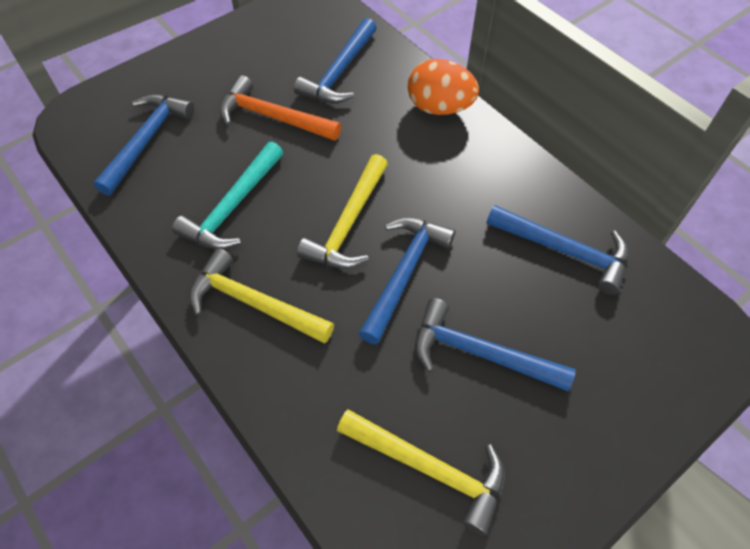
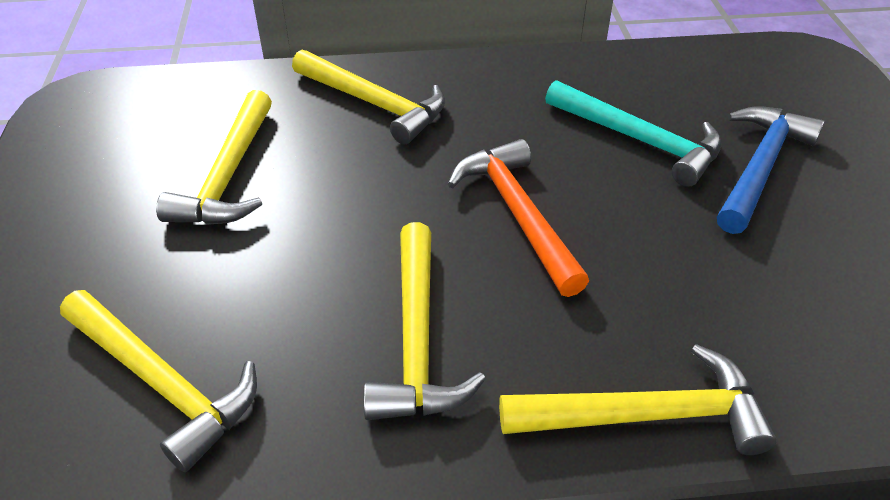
blue hammer: 5 -> 1
orange egg: 1 -> 0
yellow hammer: 3 -> 5

